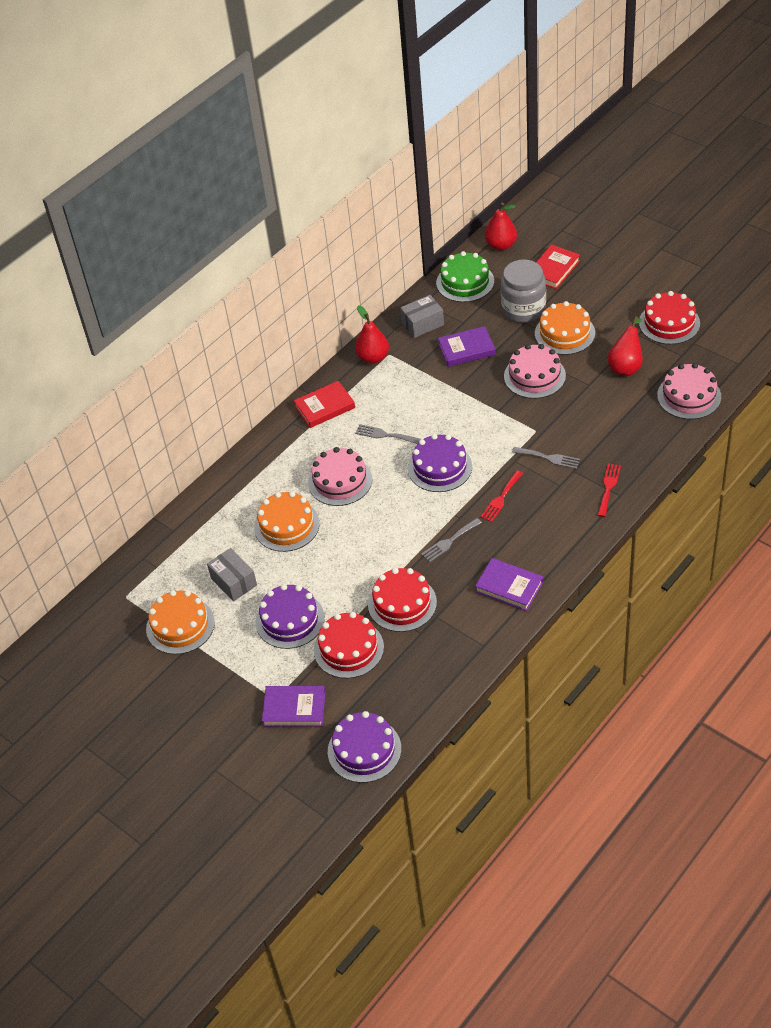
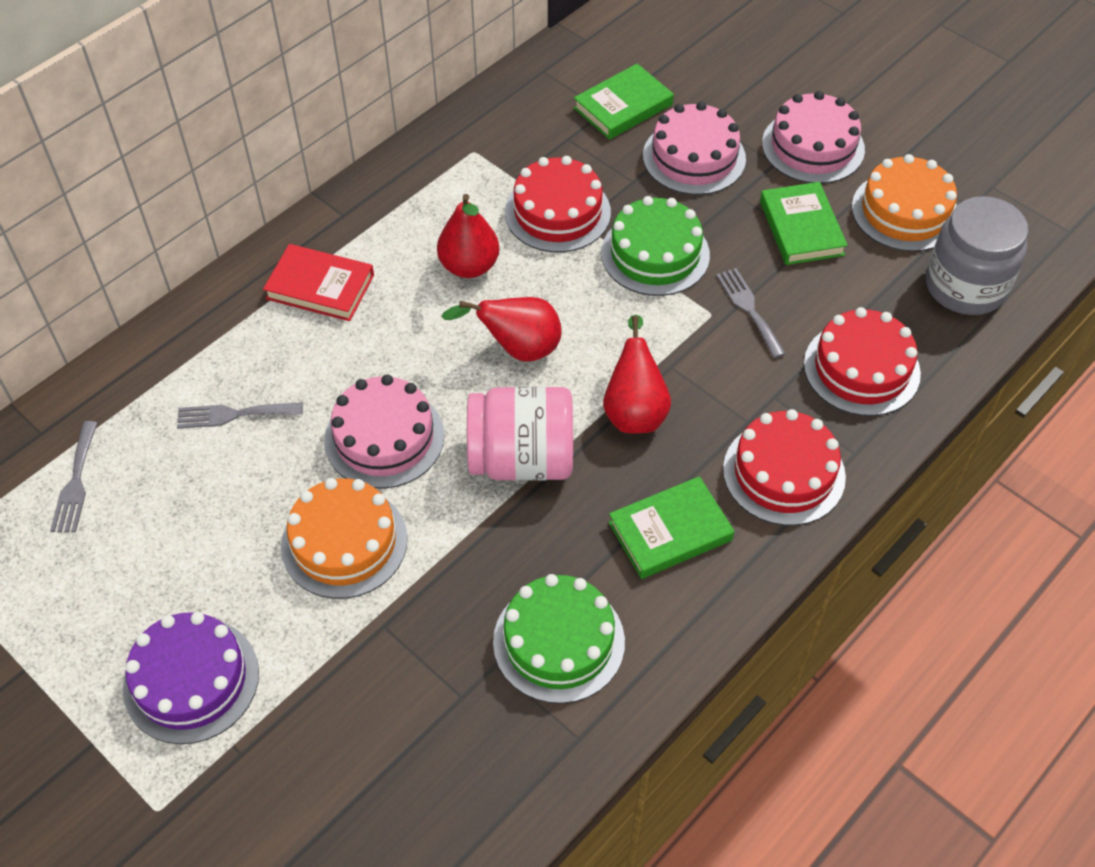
green book: 0 -> 3
green cake: 1 -> 2
grey box: 2 -> 0
orange cake: 3 -> 2
pink jar: 0 -> 1
purple book: 3 -> 0
purple cake: 3 -> 1
red book: 2 -> 1
red fork: 2 -> 0

